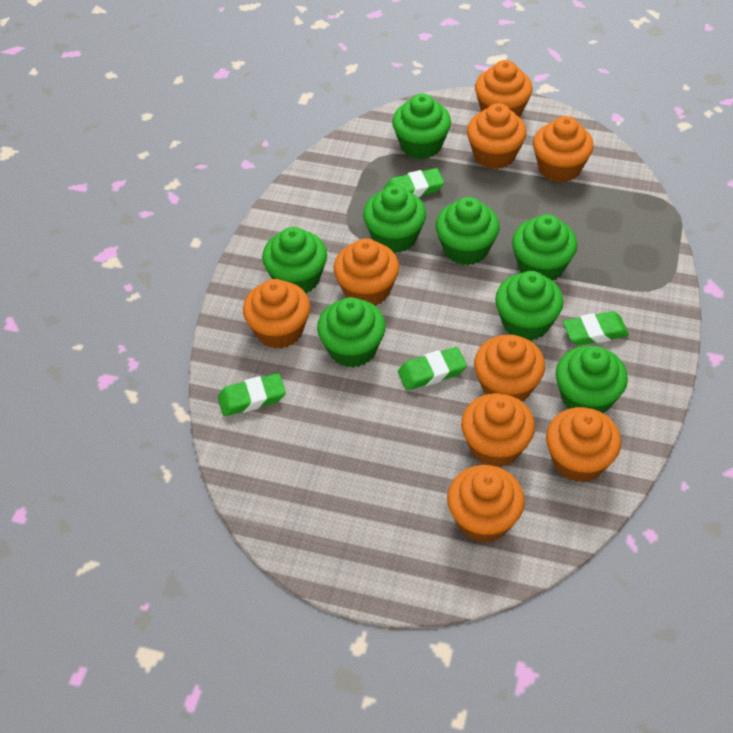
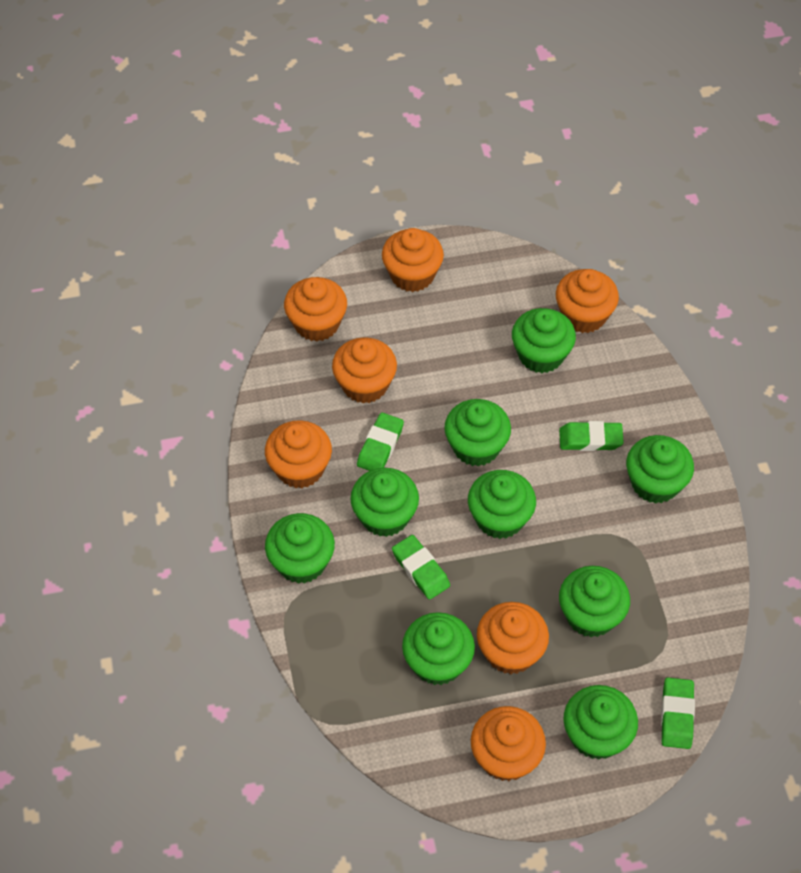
green cupcake: 8 -> 9
orange cupcake: 9 -> 7

